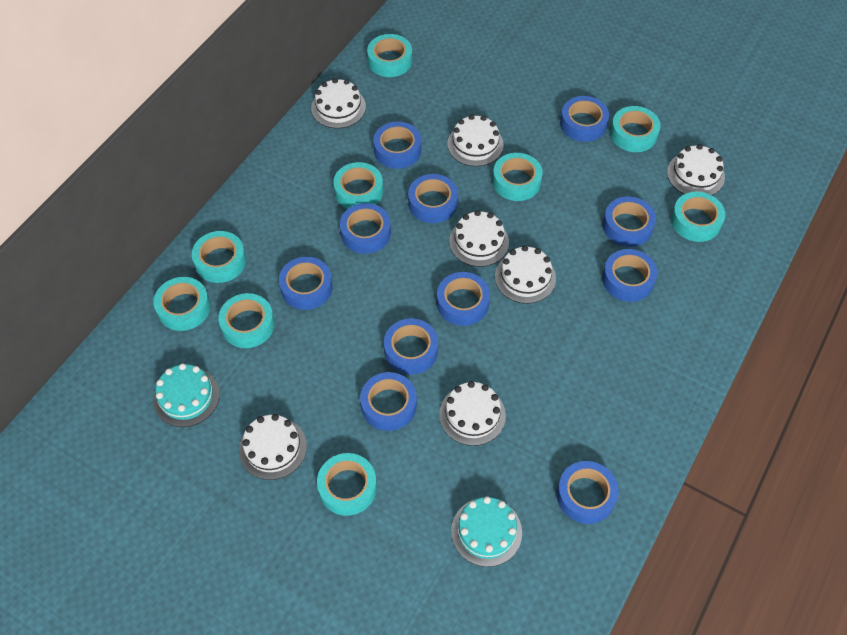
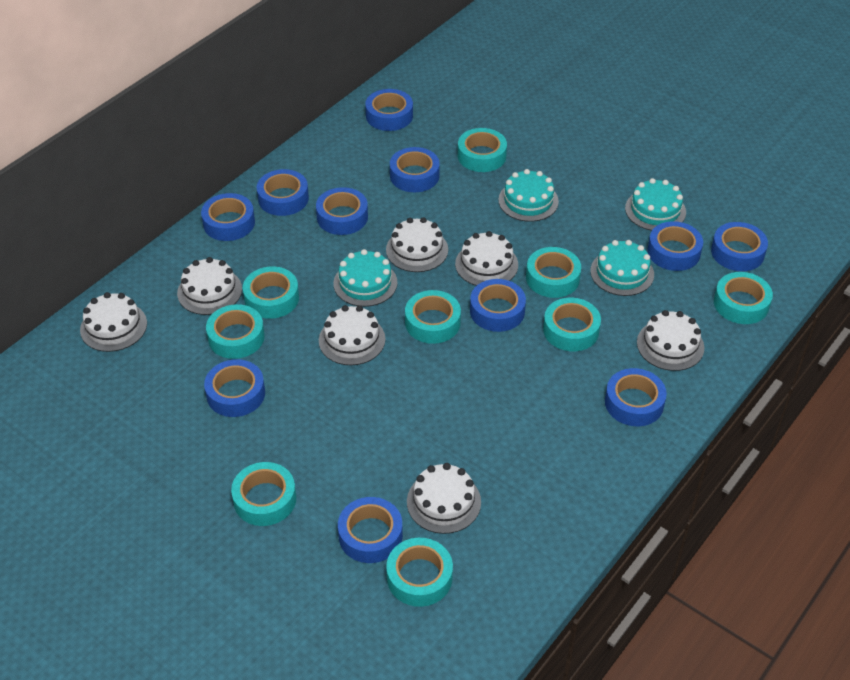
turquoise cake: 2 -> 4

